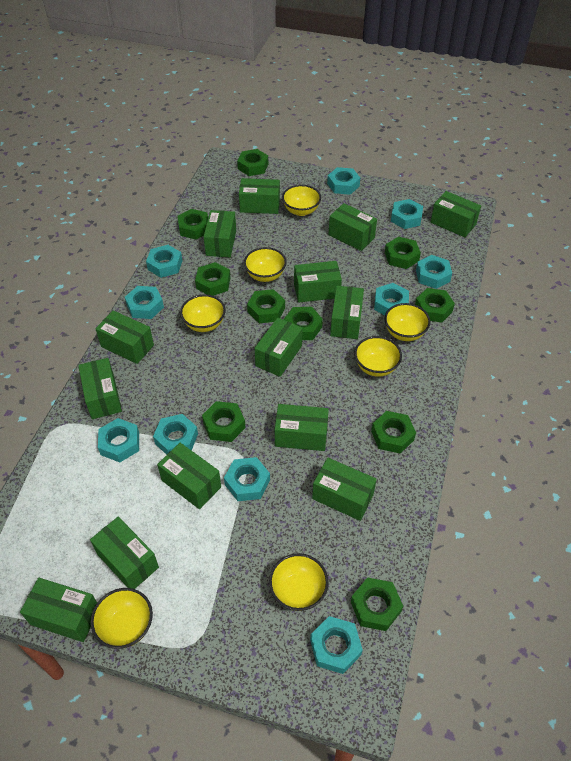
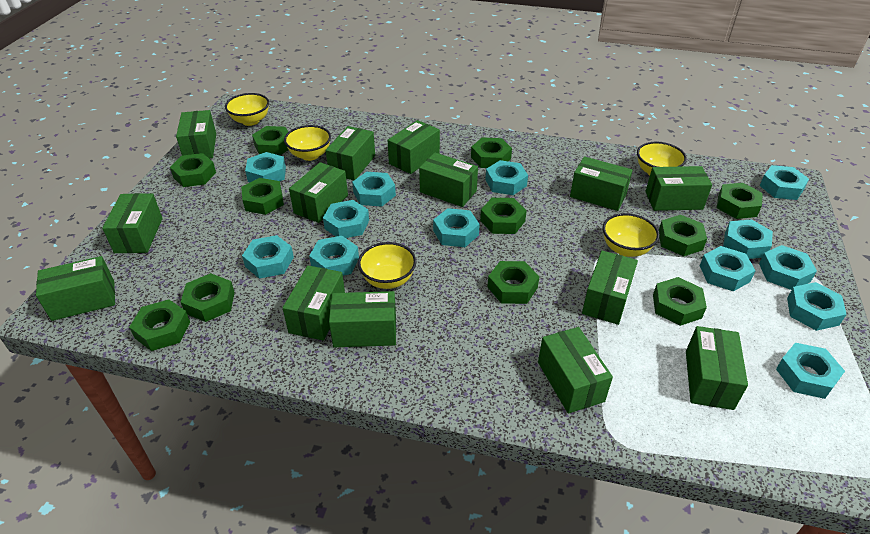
green nut: 10 -> 11
turquoise nut: 10 -> 13
yellow bowl: 7 -> 5

